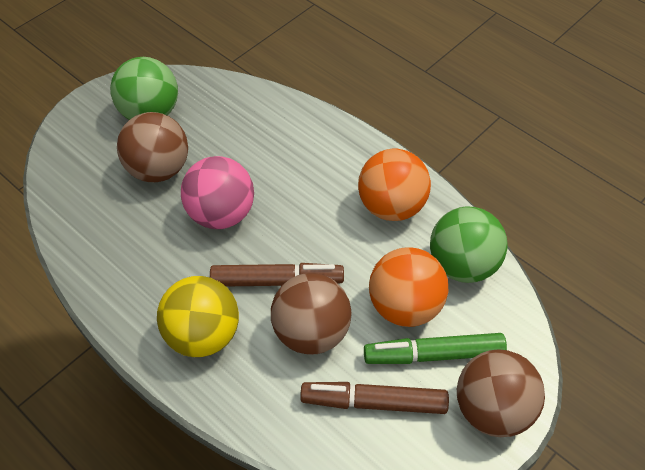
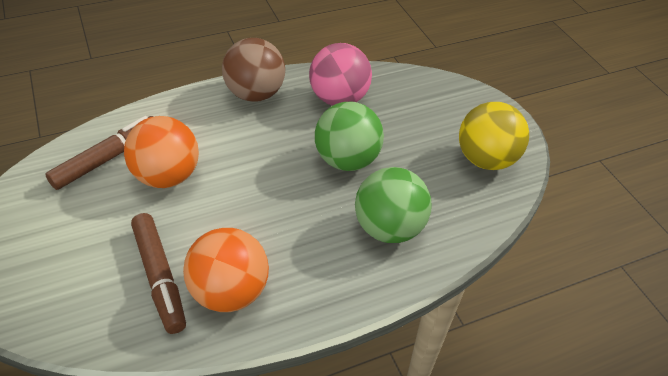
brown ball: 3 -> 1
green marker: 1 -> 0

